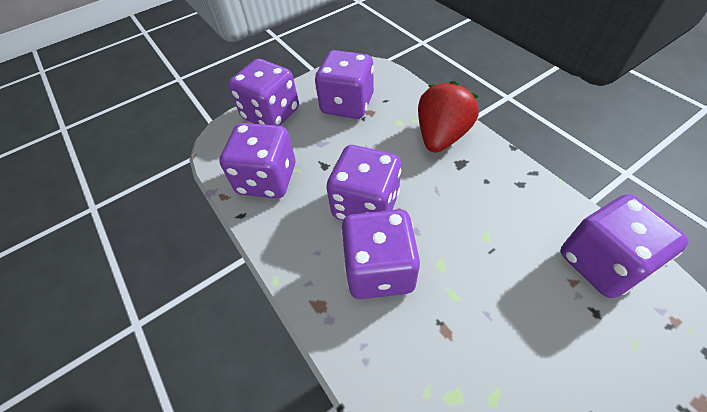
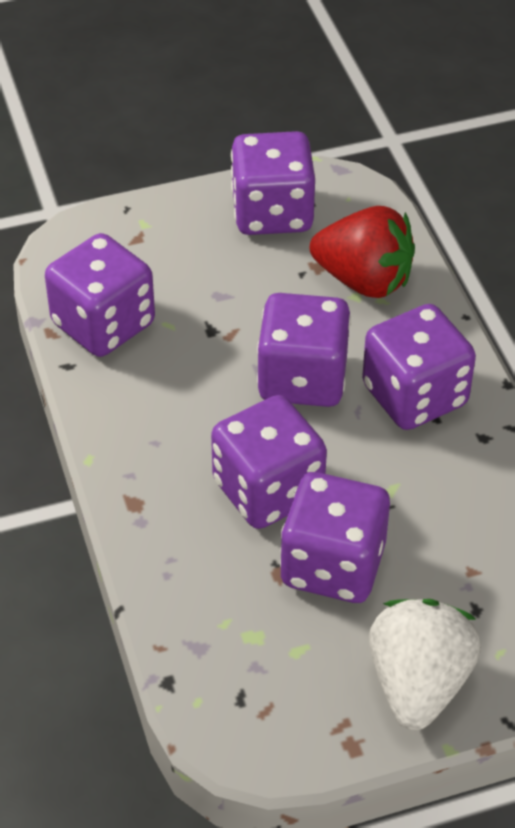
white strawberry: 0 -> 1

